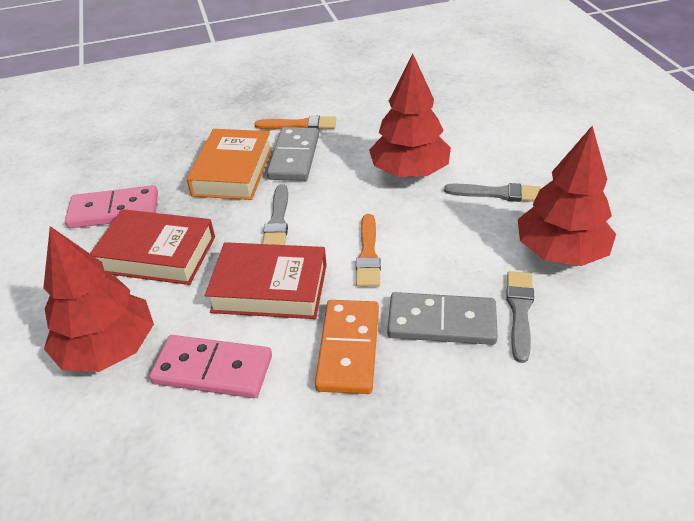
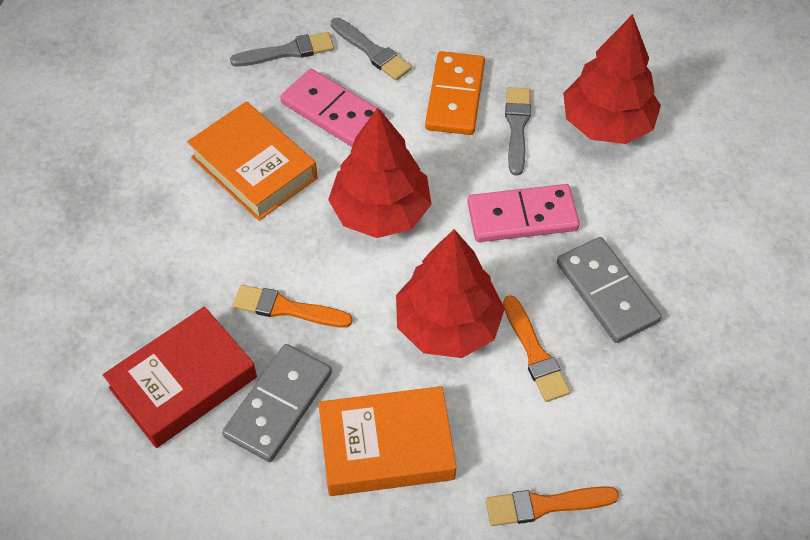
orange book: 1 -> 2
orange brush: 2 -> 3
red book: 2 -> 1

